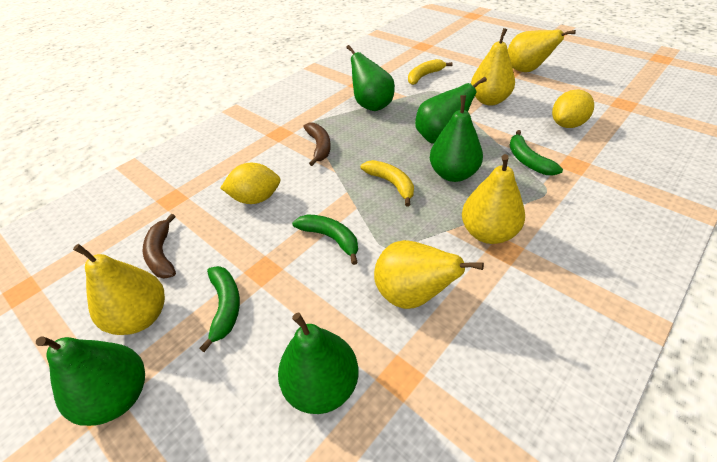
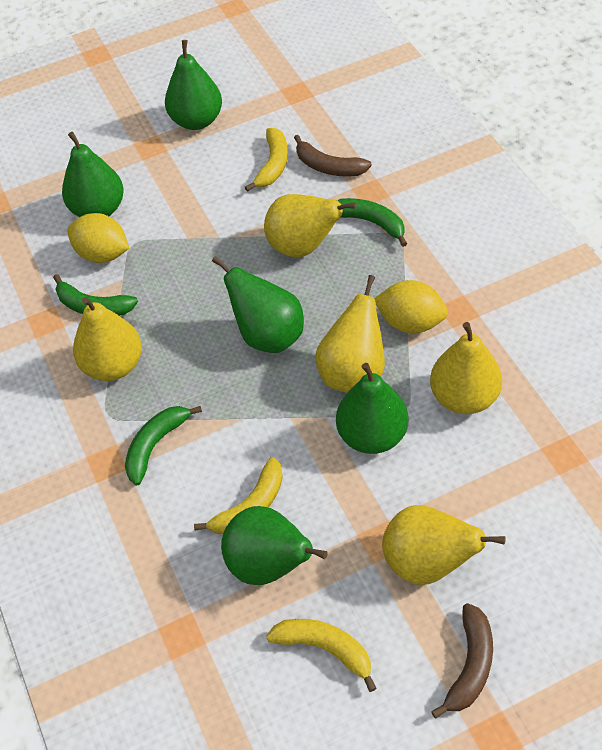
yellow banana: 2 -> 3

